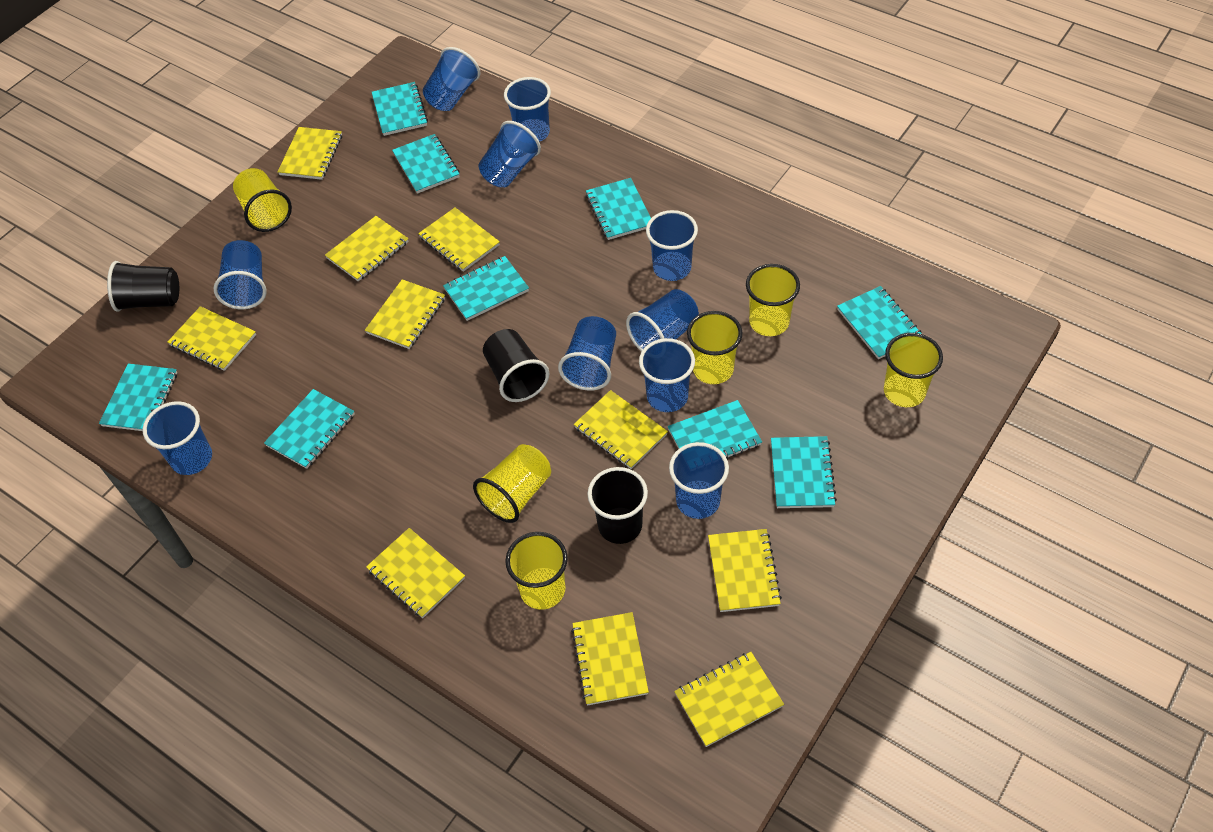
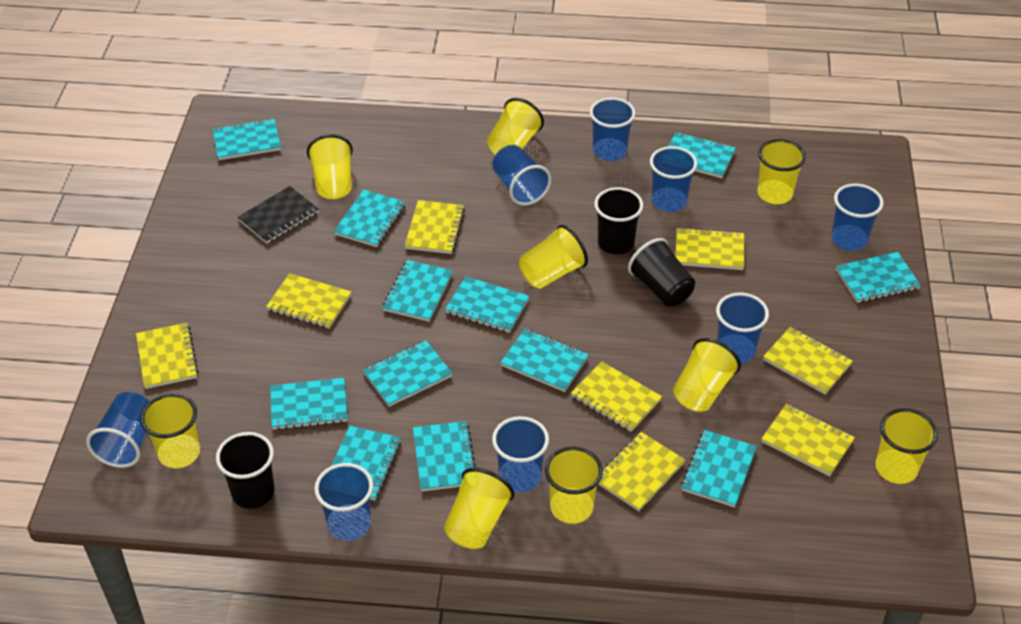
black notebook: 0 -> 1
blue cup: 10 -> 8
turquoise notebook: 9 -> 12
yellow cup: 6 -> 9
yellow notebook: 10 -> 8

